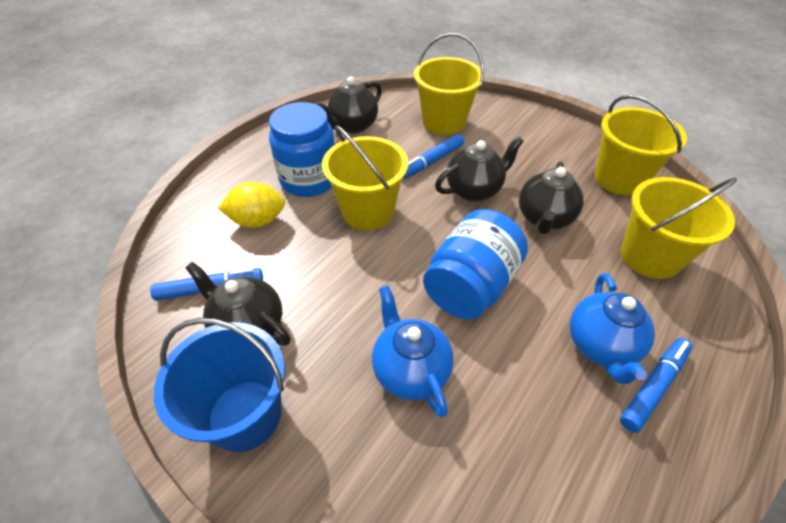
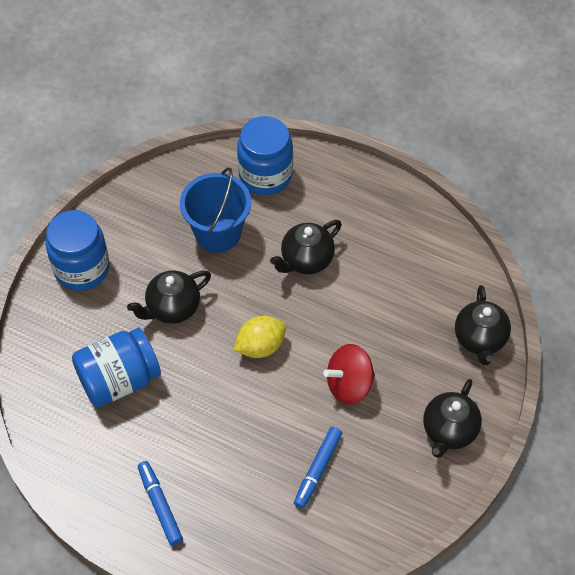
blue jar: 2 -> 3
blue marker: 3 -> 2
blue teapot: 2 -> 0
red spinning top: 0 -> 1
yellow bucket: 4 -> 0

